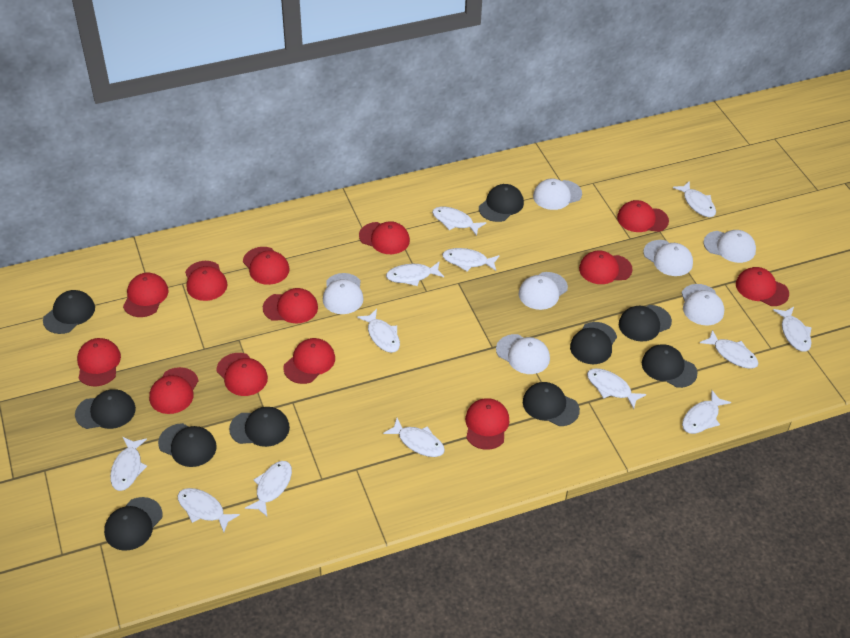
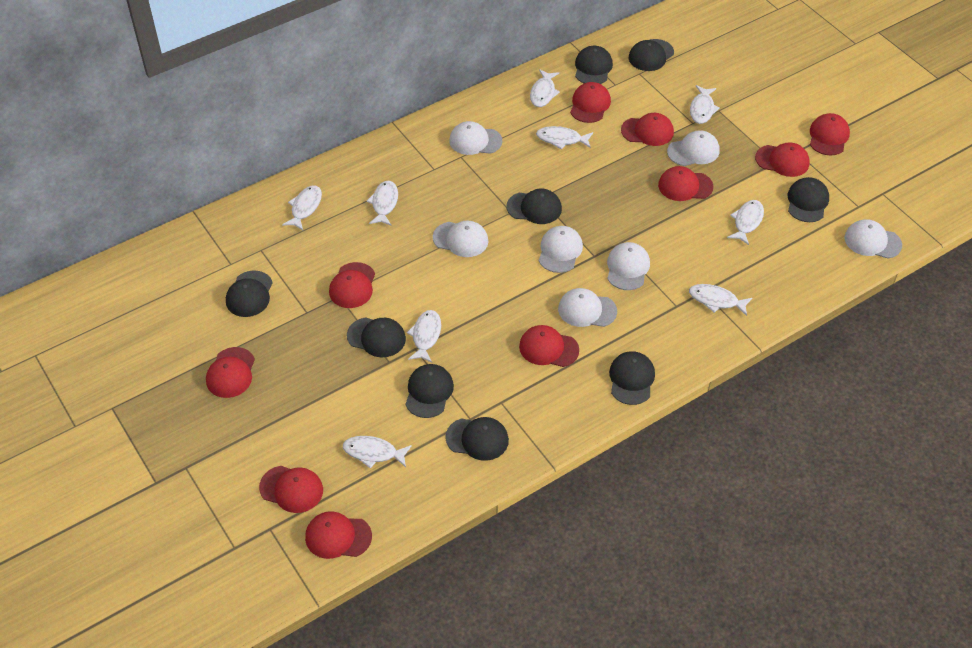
black cap: 10 -> 9
red cap: 13 -> 10
white fish: 13 -> 9

